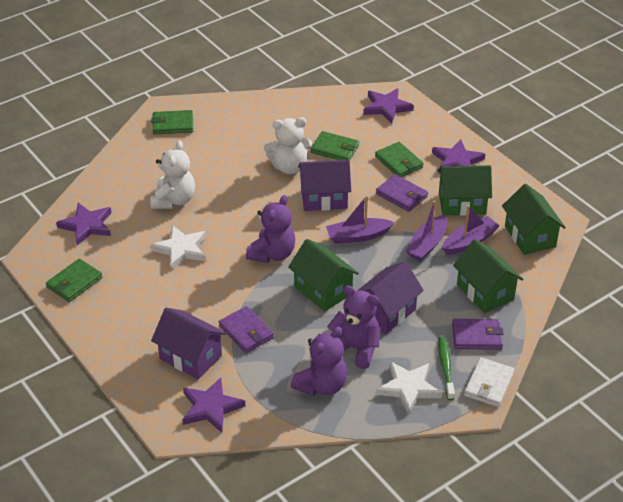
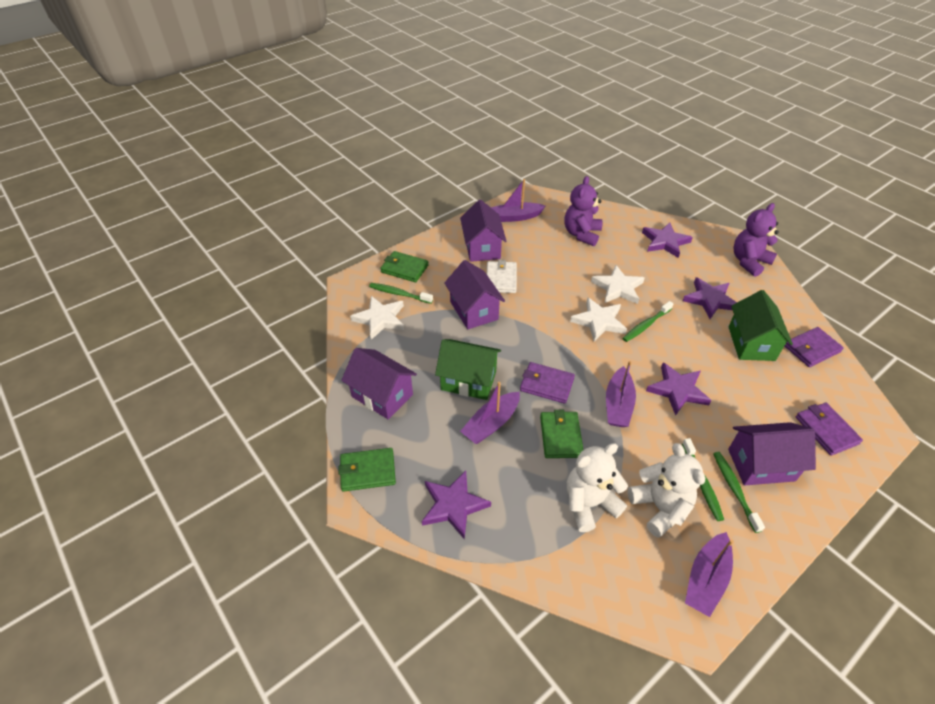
green house: 4 -> 2
green toothbrush: 1 -> 4
green wallet: 4 -> 3
purple boat: 3 -> 4
purple house: 3 -> 4
purple teddy bear: 3 -> 2
white star: 2 -> 3

